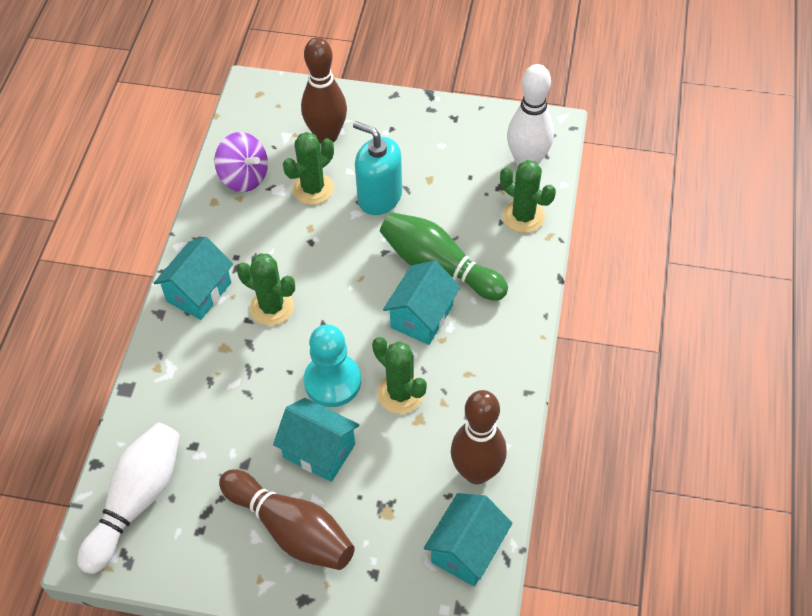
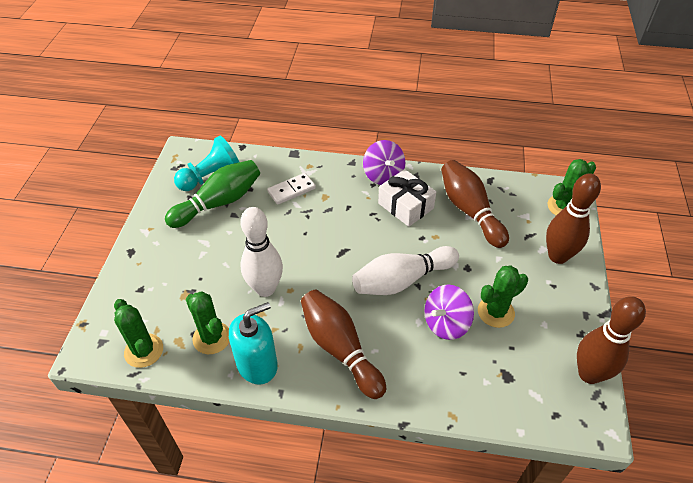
brown bowling pin: 3 -> 4
purple spinning top: 1 -> 2
turquoise house: 4 -> 0
white domino: 0 -> 1
white gift: 0 -> 1

